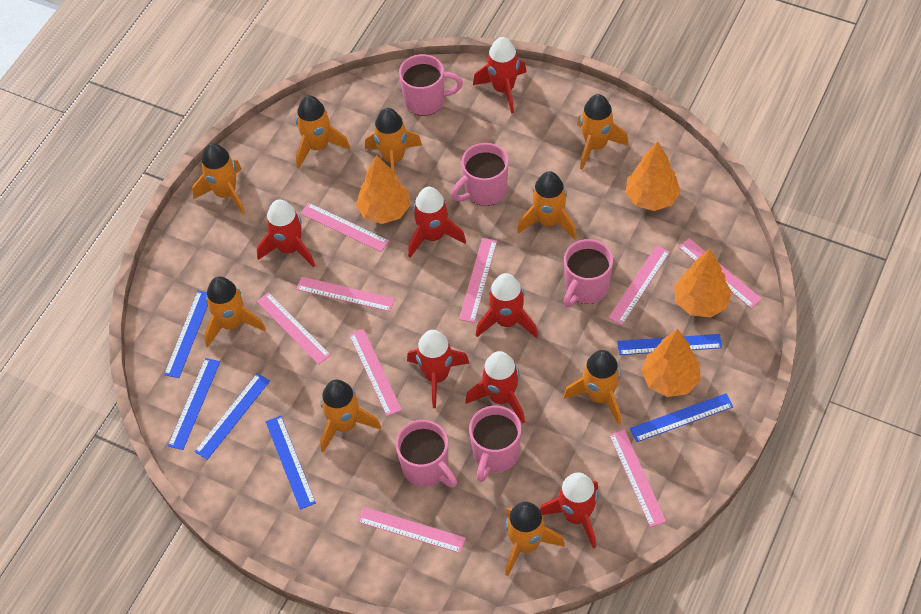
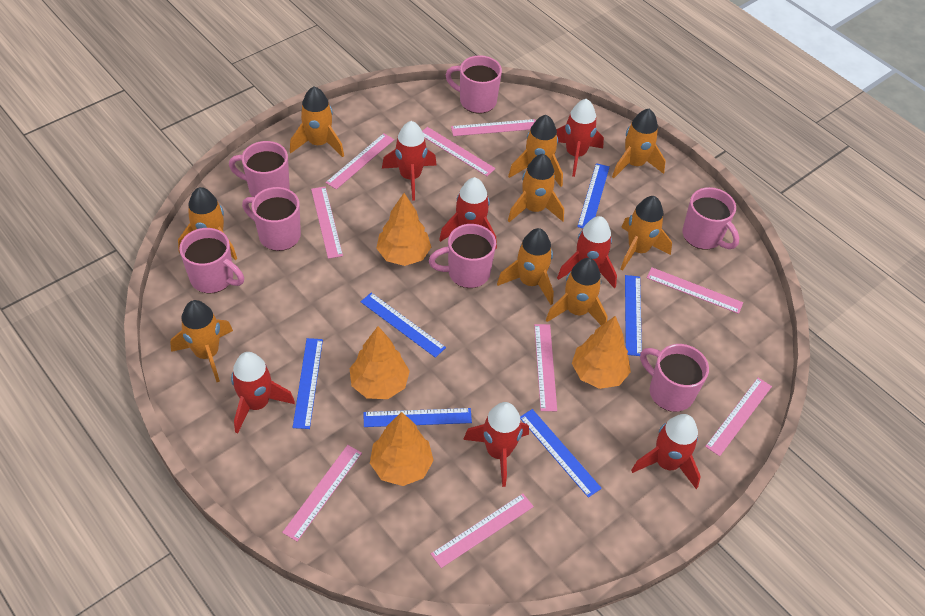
pink mug: 5 -> 7

